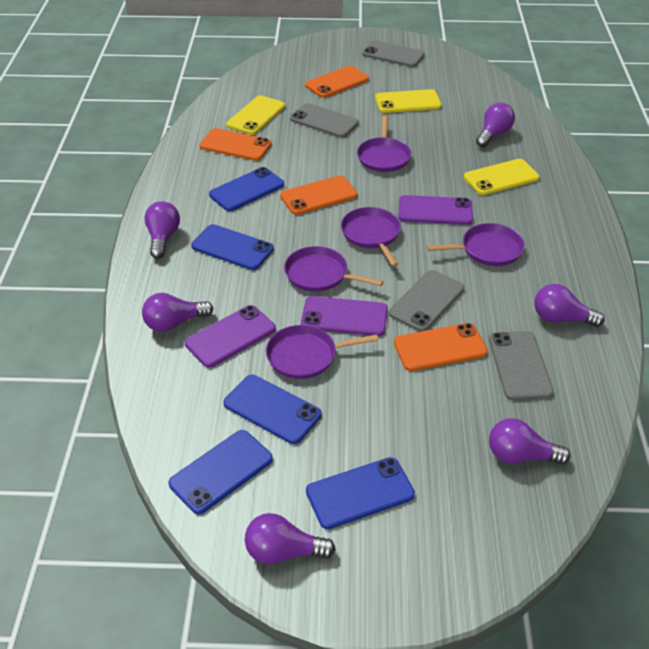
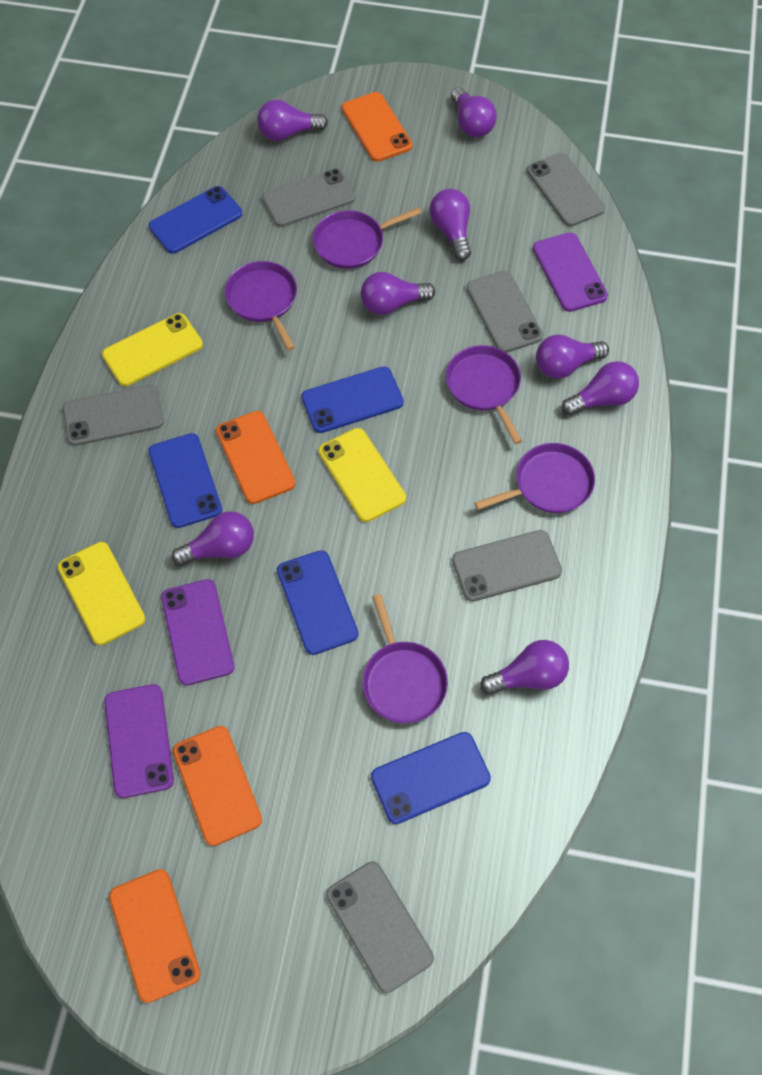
grey phone: 4 -> 6
purple light bulb: 6 -> 8

